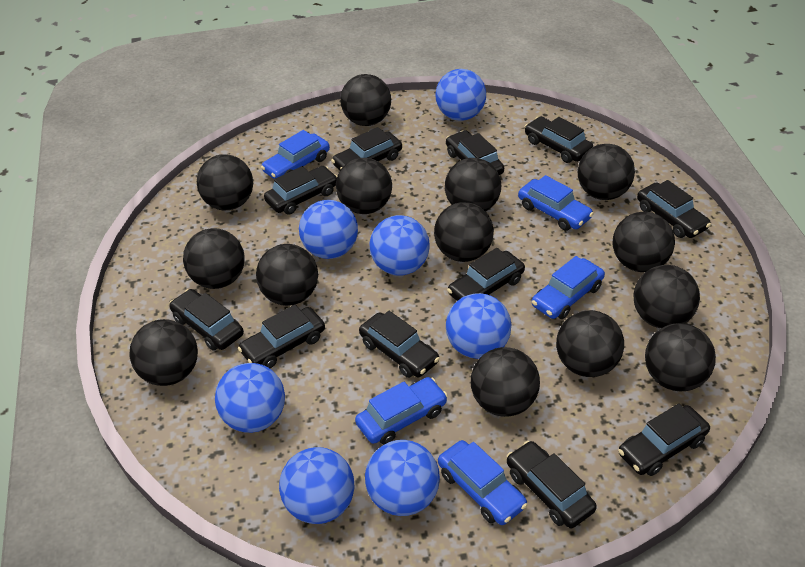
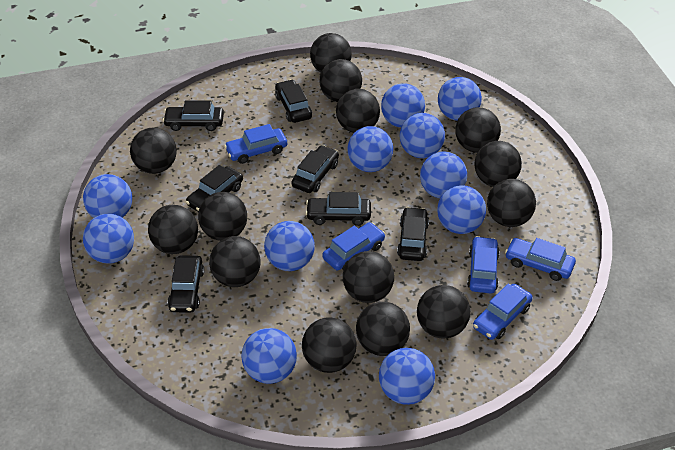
black car: 11 -> 7
blue ball: 7 -> 11

